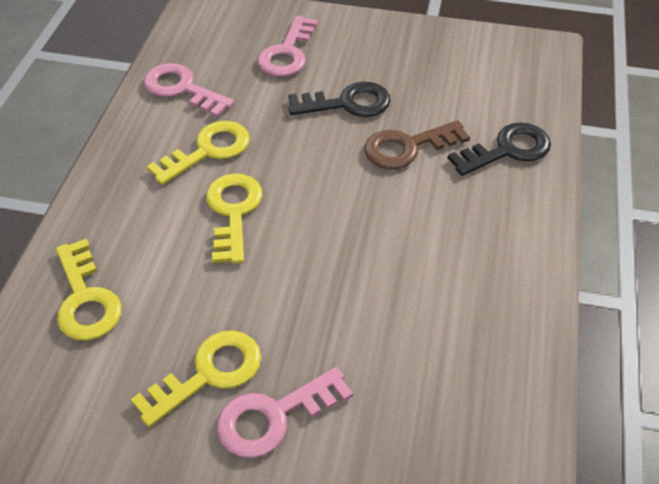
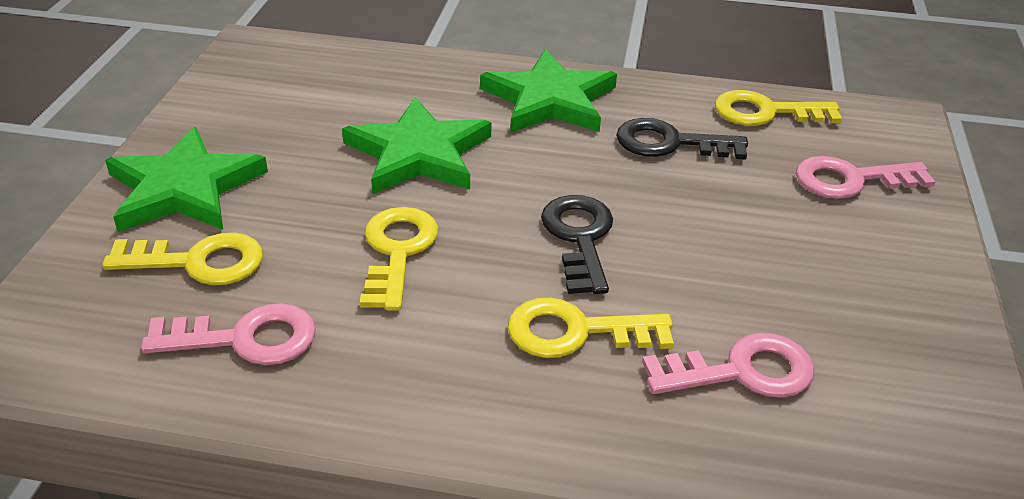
brown key: 1 -> 0
green star: 0 -> 3

